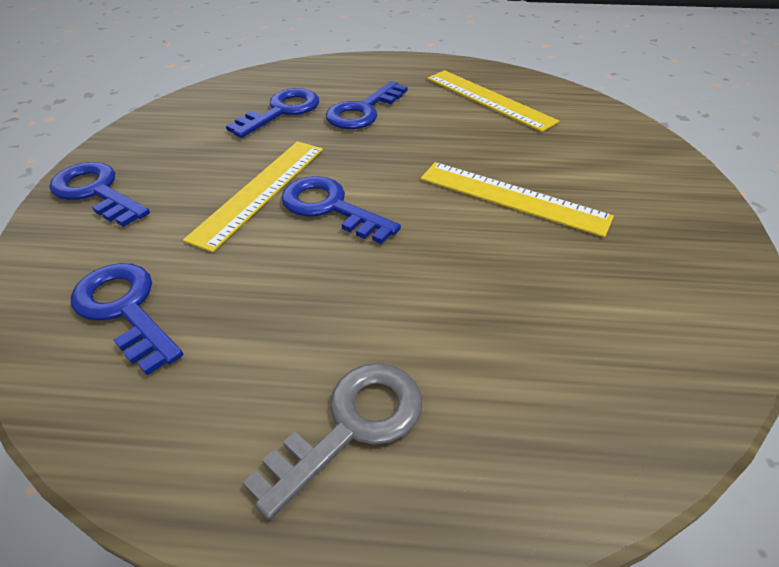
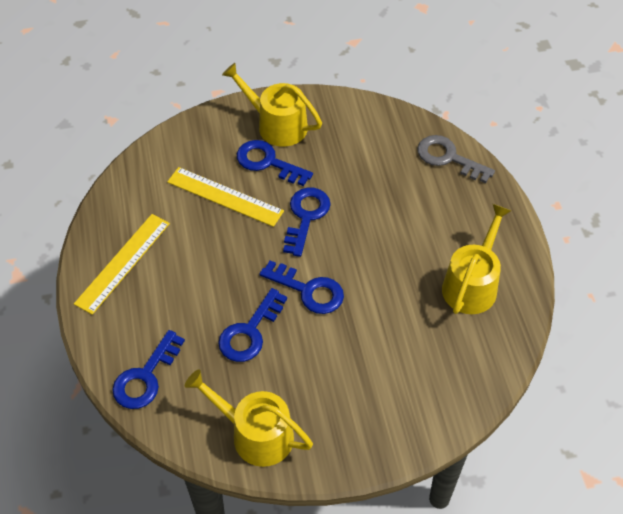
yellow ruler: 3 -> 2
yellow watering can: 0 -> 3

